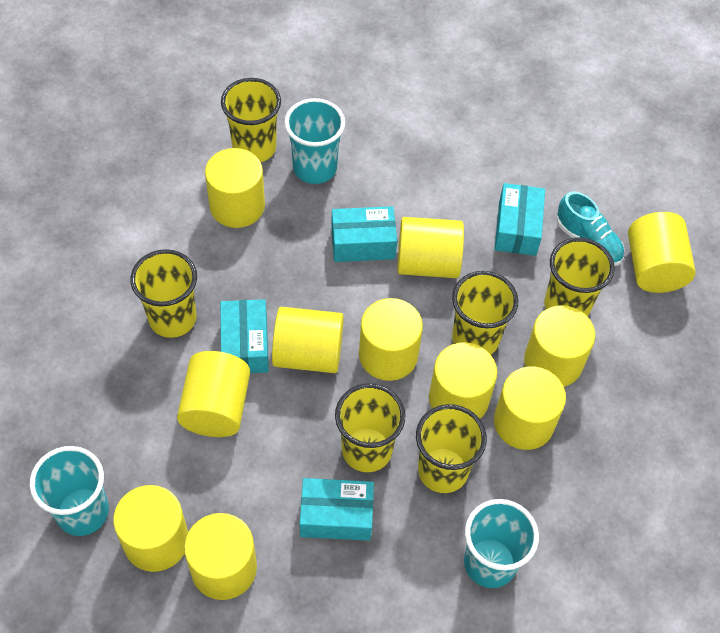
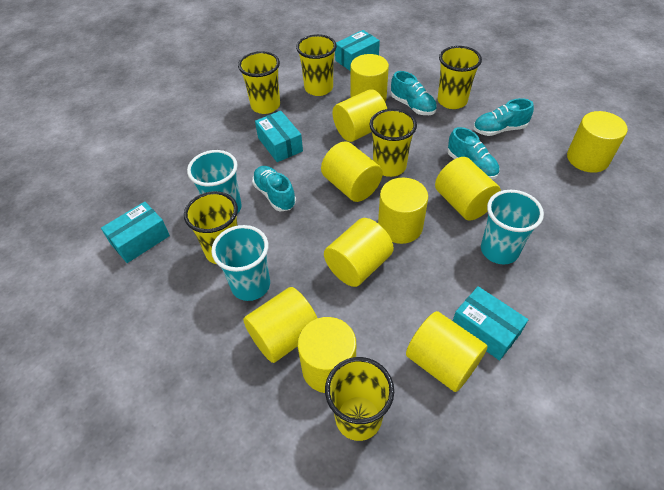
turquoise shoe: 1 -> 4
yellow cylinder: 11 -> 10

